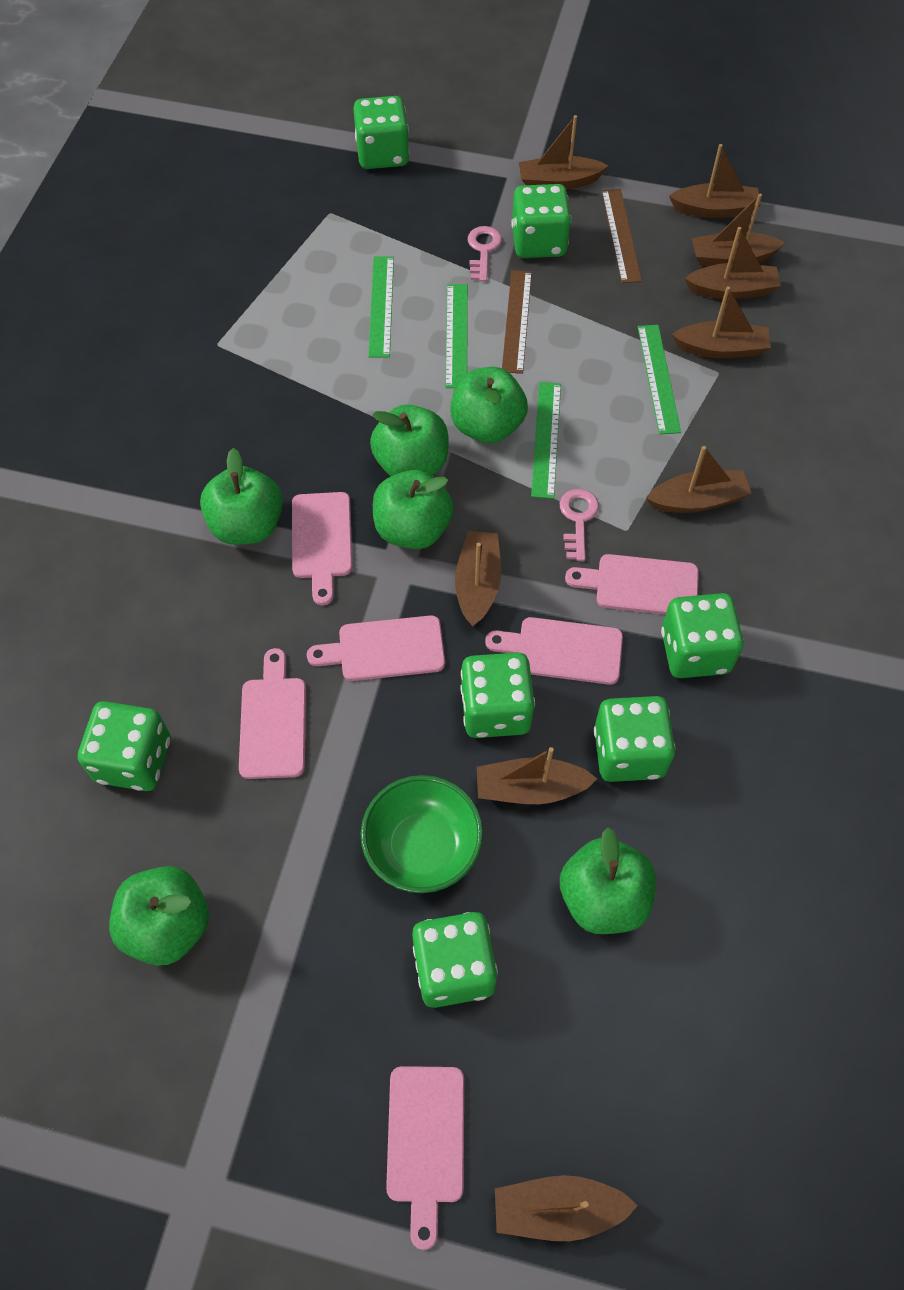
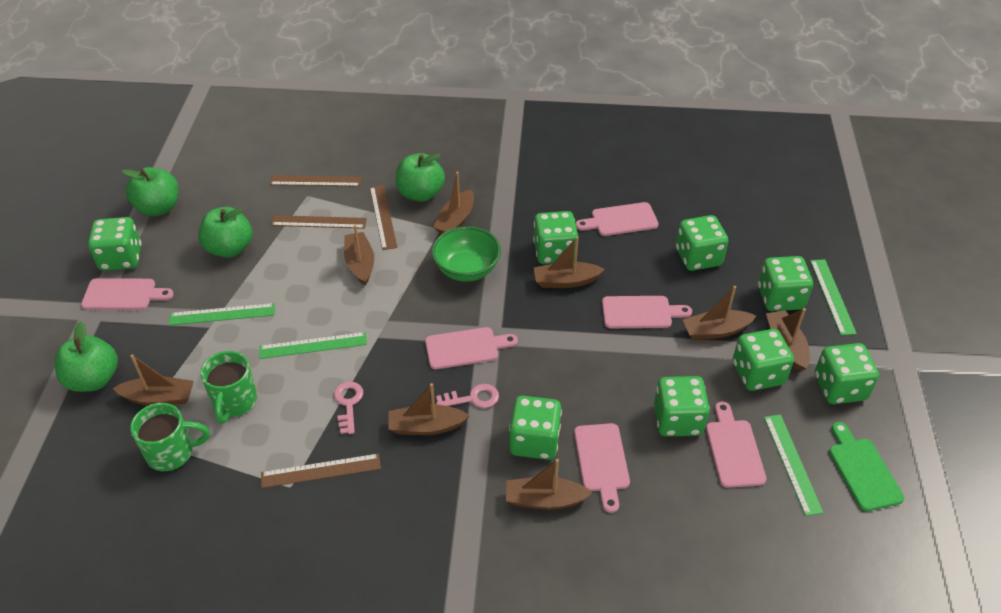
brown boat: 9 -> 8
brown ruler: 2 -> 4
green apple: 6 -> 4
green cutting board: 0 -> 1
green dice: 7 -> 8
green mug: 0 -> 2

